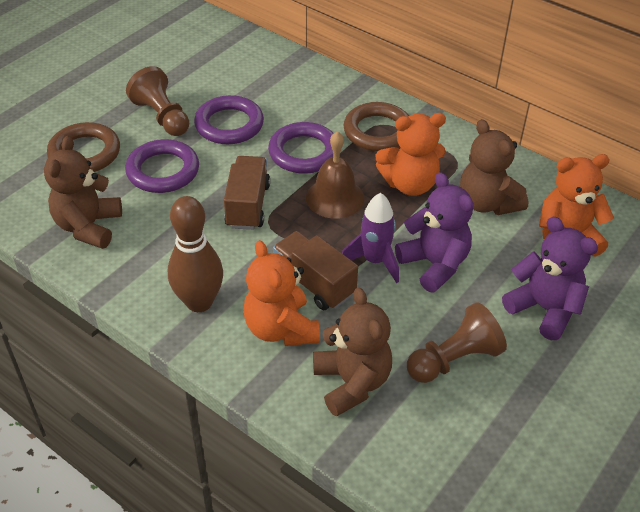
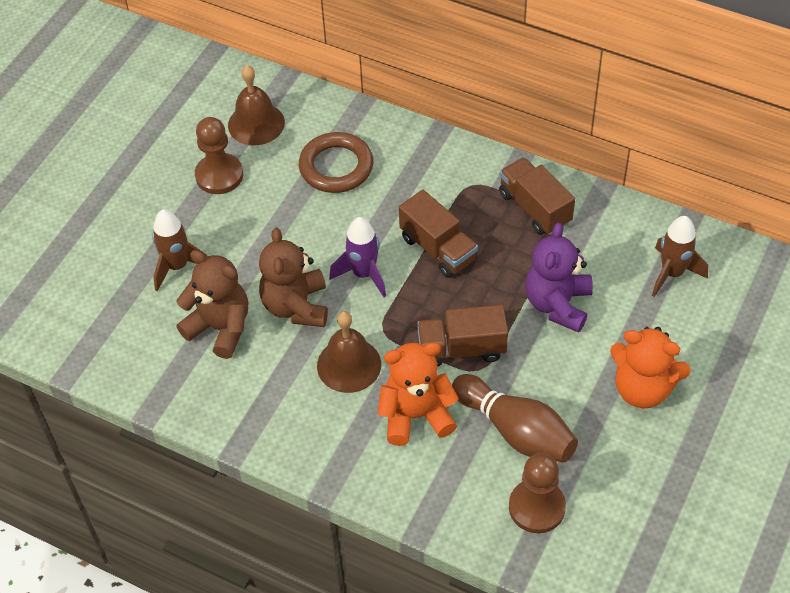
brown bell: 1 -> 2
brown ring: 2 -> 1
brown rocket: 0 -> 2
brown teddy bear: 3 -> 2
brown truck: 2 -> 3
orange teddy bear: 3 -> 2
purple ring: 3 -> 0
purple teddy bear: 2 -> 1

